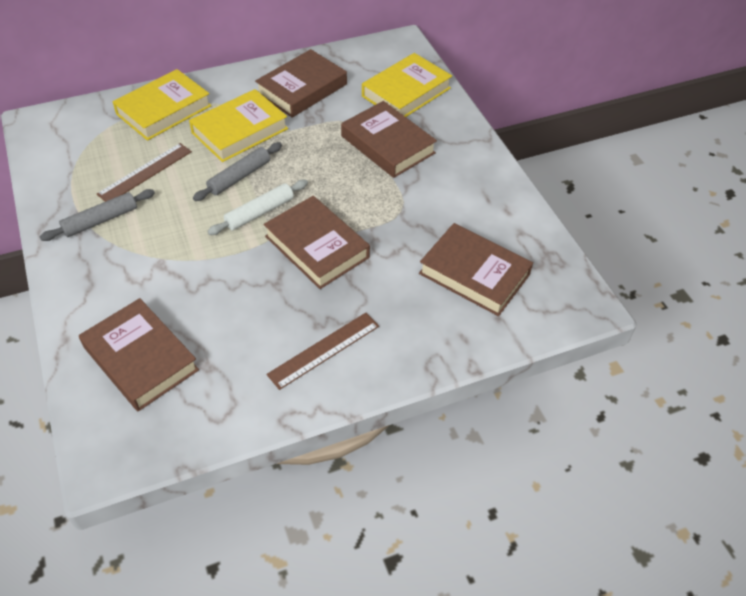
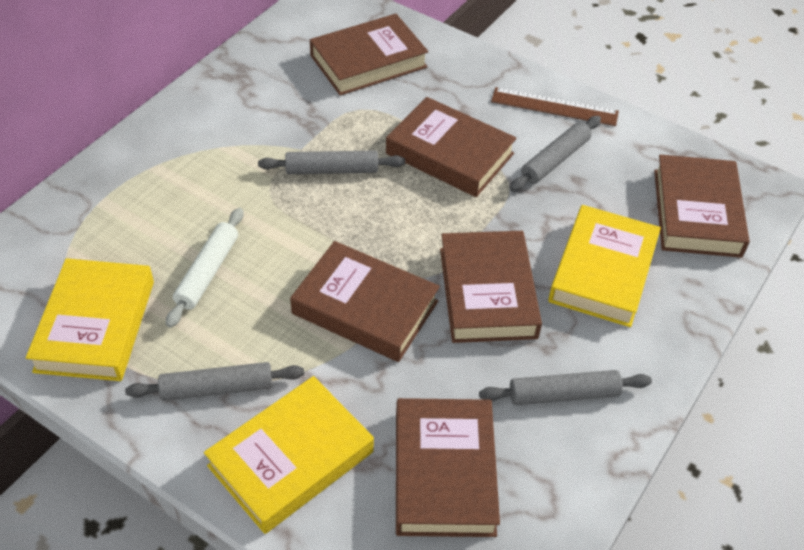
brown book: 5 -> 6
brown ruler: 2 -> 1
grey rolling pin: 2 -> 4

